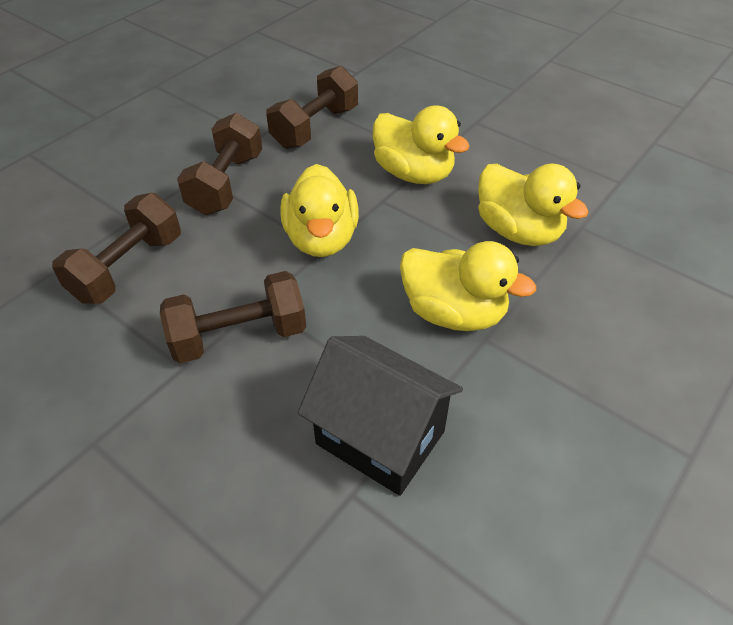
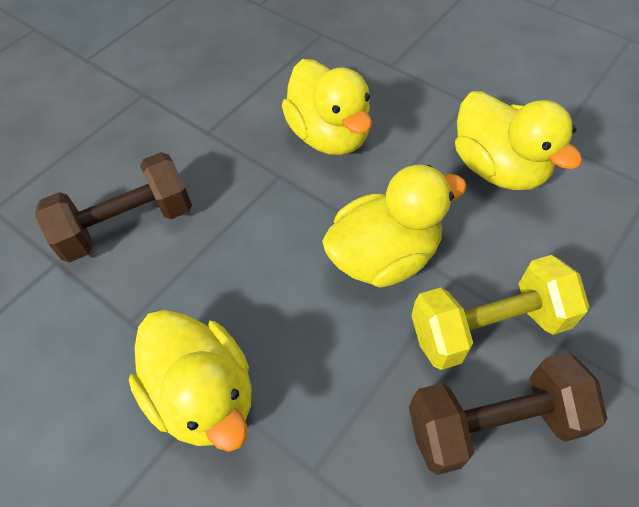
black house: 1 -> 0
brown dumbbell: 4 -> 2
yellow dumbbell: 0 -> 1

